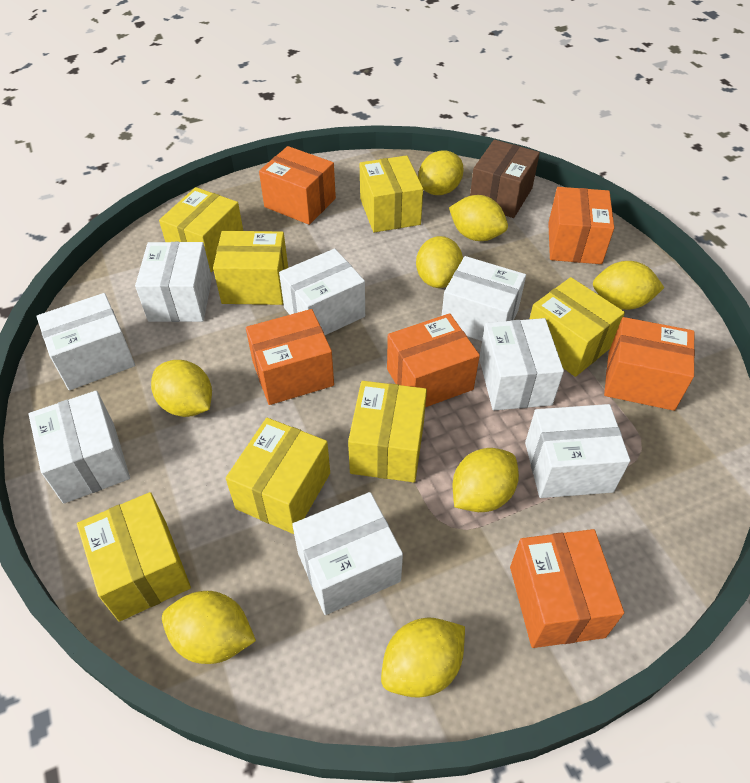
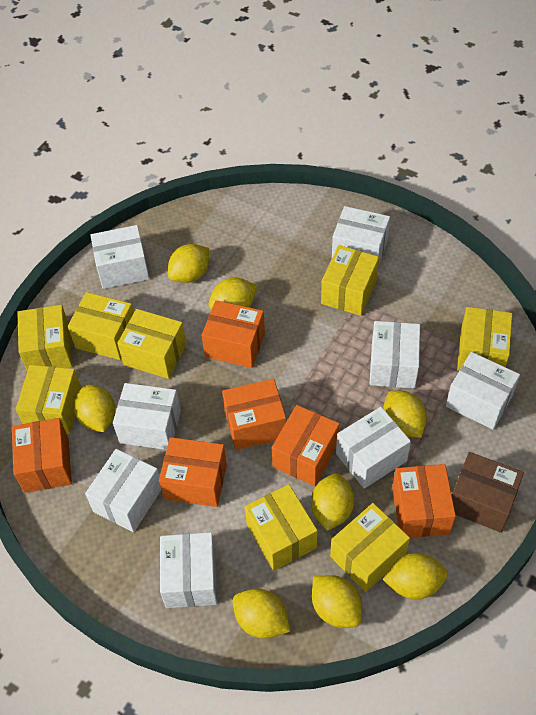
yellow box: 7 -> 8

